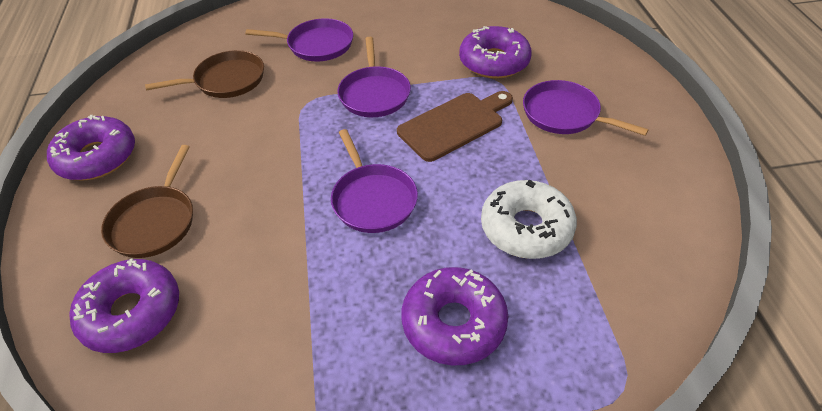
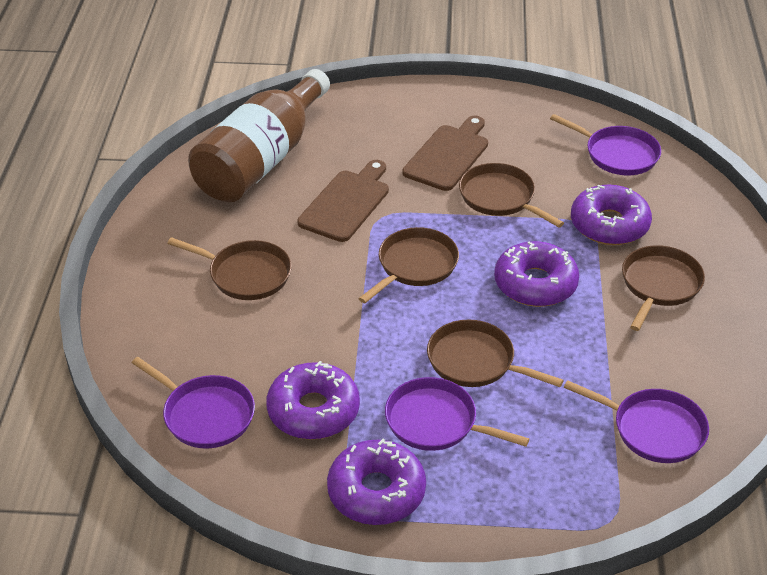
brown bottle: 0 -> 1
brown cutting board: 1 -> 2
brown pan: 2 -> 5
white donut: 1 -> 0

